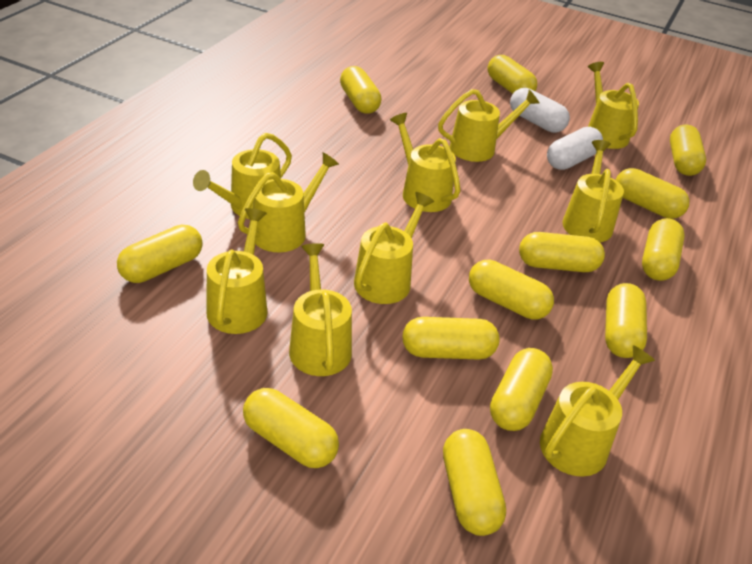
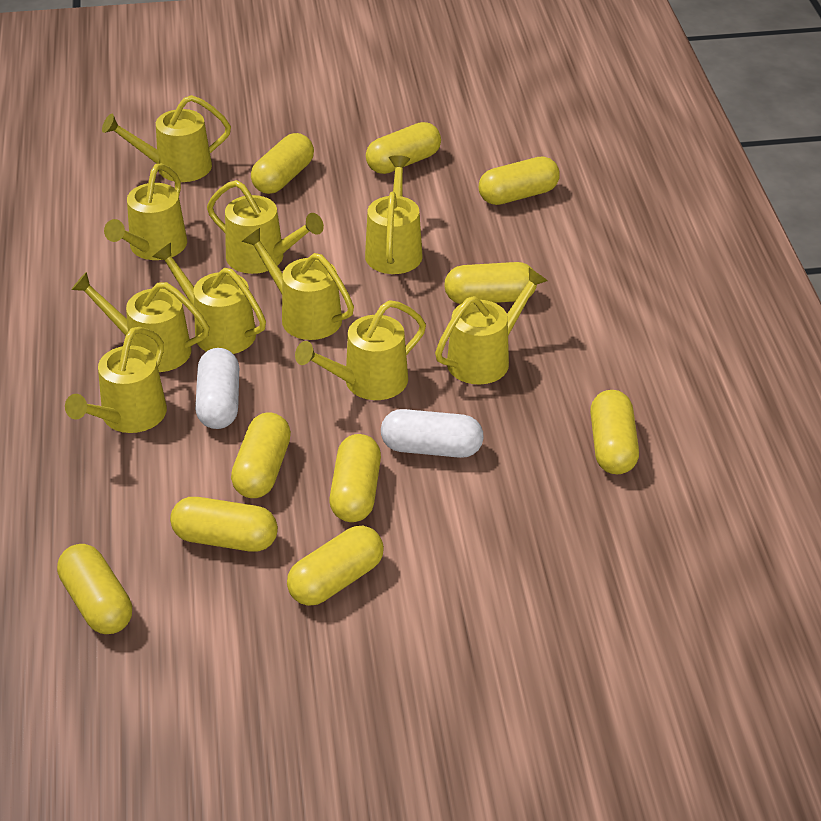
yellow capsule: 13 -> 10

